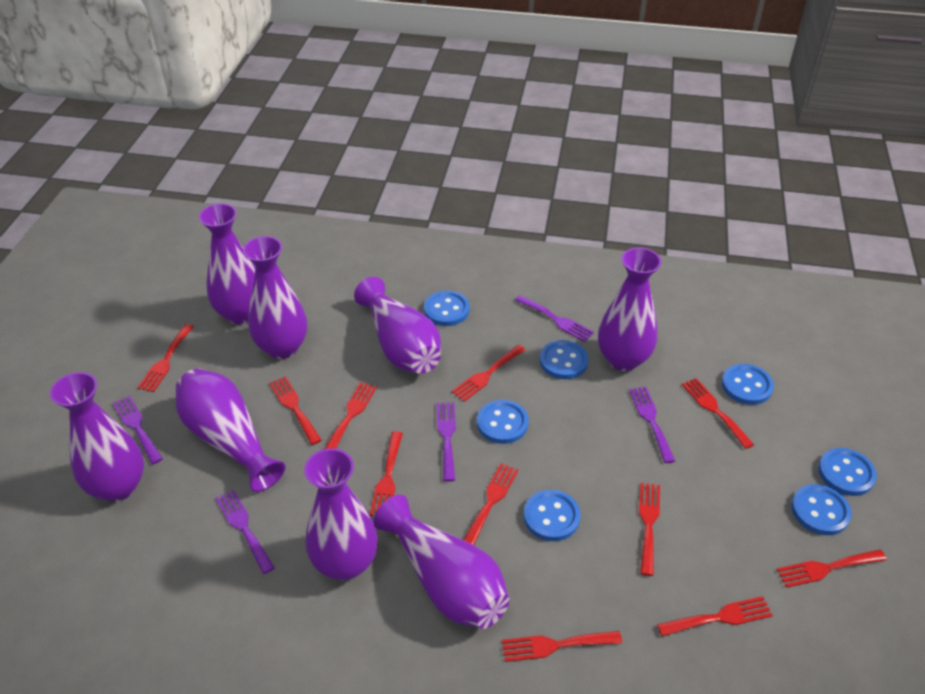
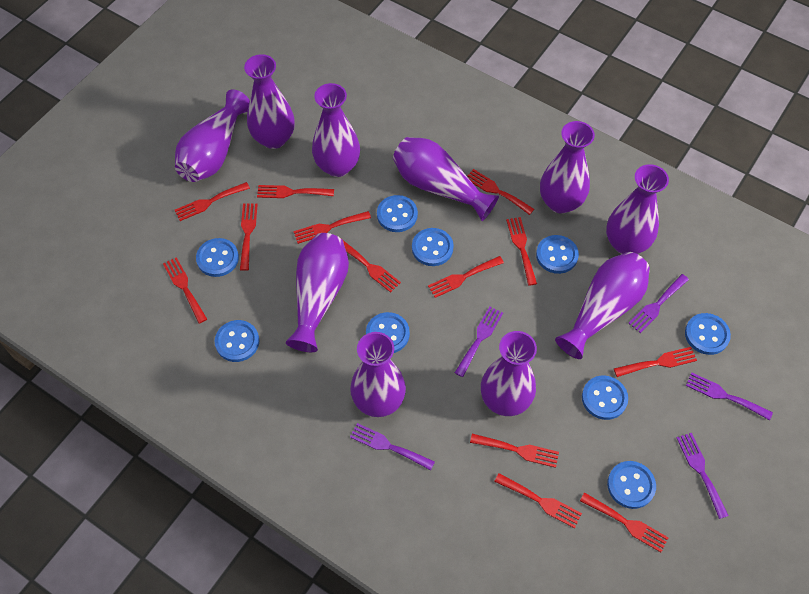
blue button: 7 -> 9
purple vase: 8 -> 10
red fork: 11 -> 13

